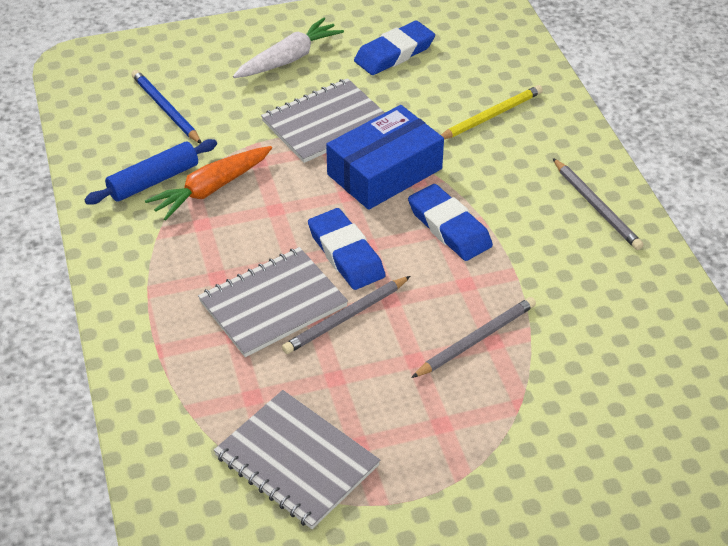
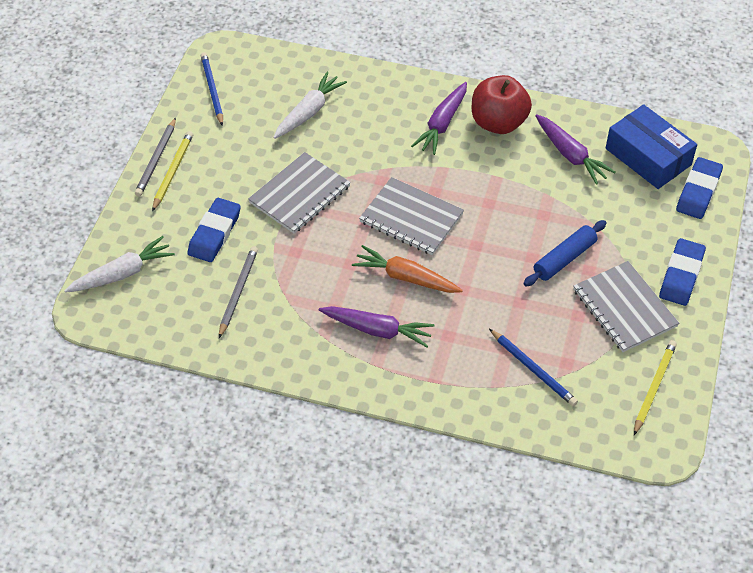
blue pencil: 1 -> 2
grey pencil: 3 -> 2
purple carrot: 0 -> 3
red apple: 0 -> 1
white carrot: 1 -> 2
yellow pencil: 1 -> 2

